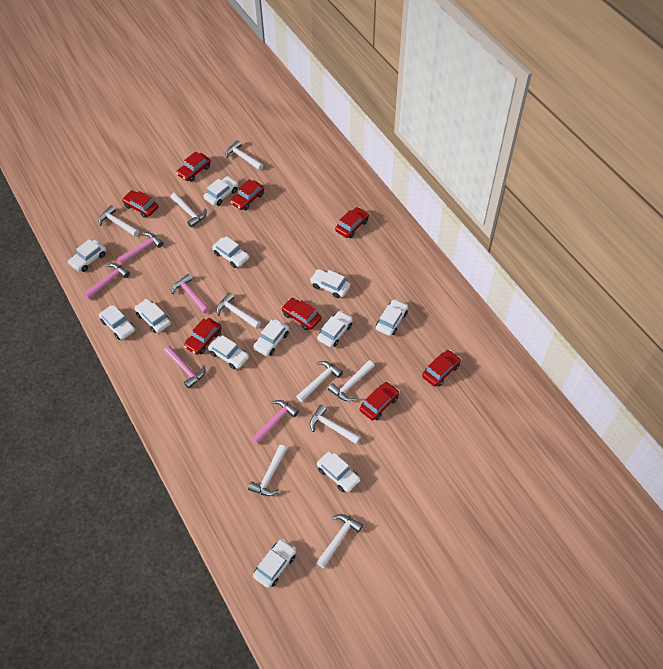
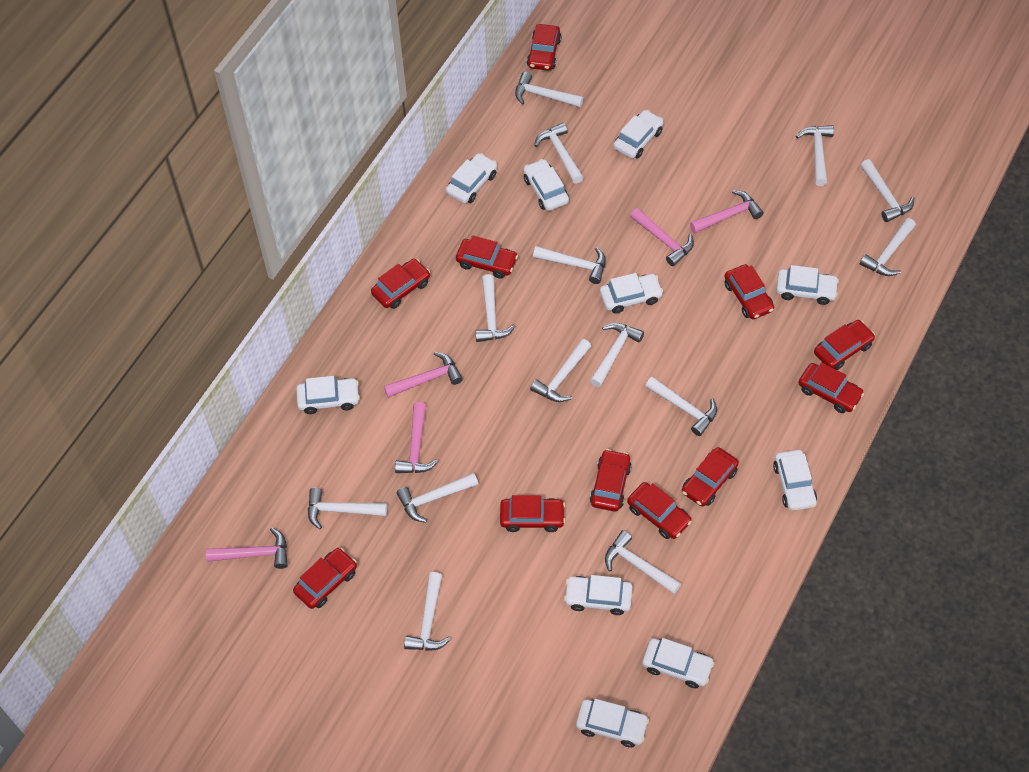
red car: 8 -> 11
white car: 12 -> 10
white hammer: 9 -> 14

